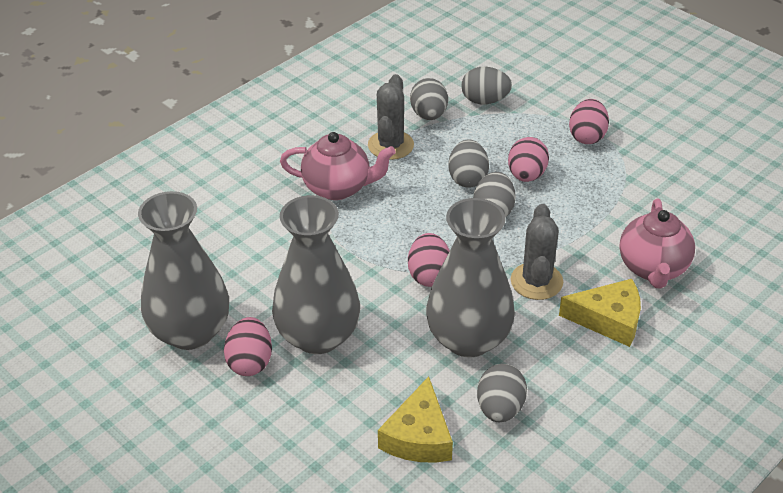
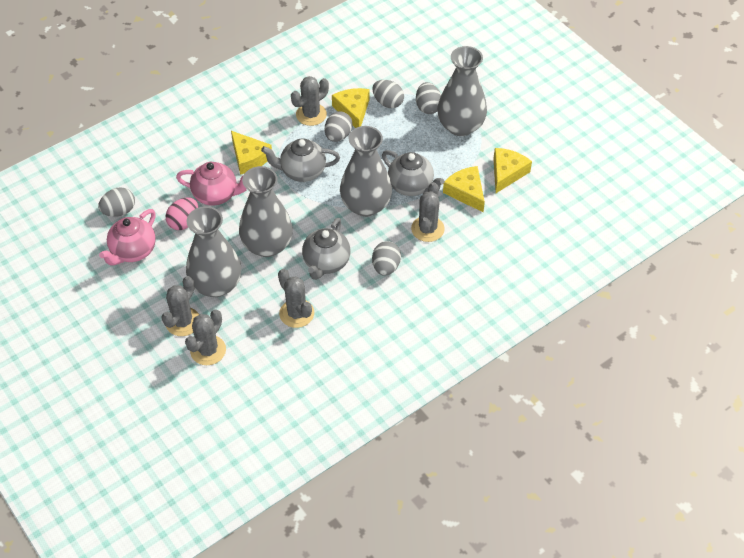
grey cactus: 2 -> 5
grey teapot: 0 -> 3
grey vase: 3 -> 4
pink egg: 4 -> 1
yellow cheese: 2 -> 4

